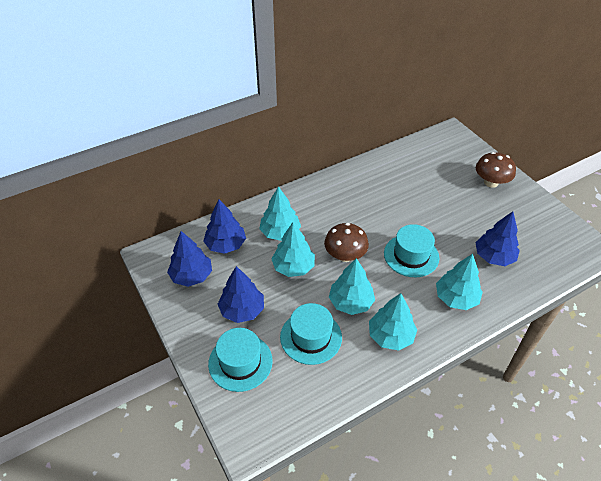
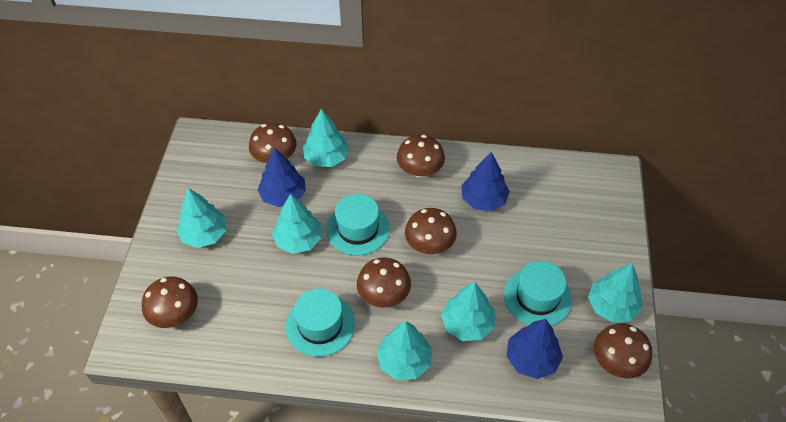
blue tree: 4 -> 3
brown mushroom: 2 -> 6
turquoise tree: 5 -> 6

